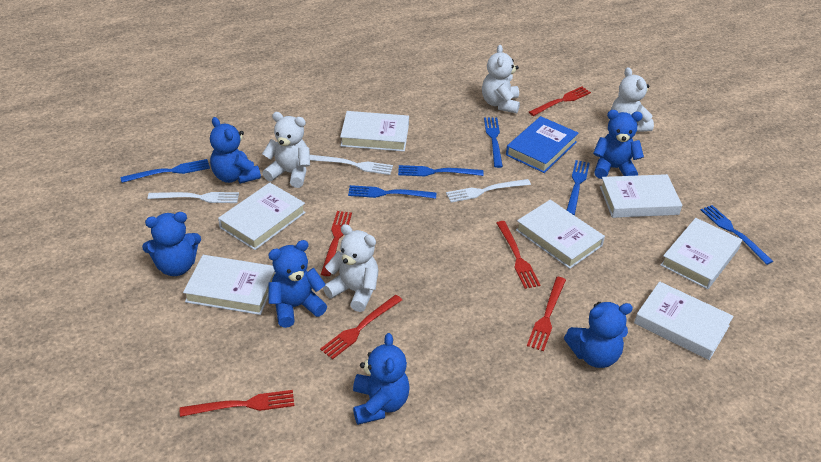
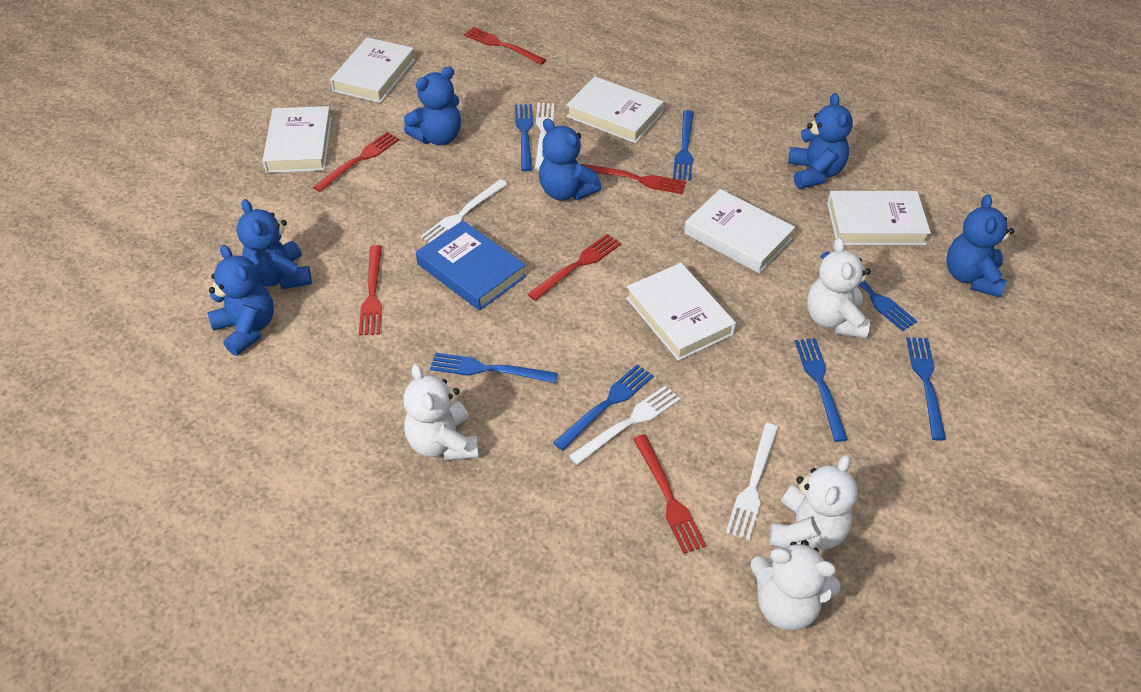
blue fork: 6 -> 7
white book: 7 -> 6
white fork: 3 -> 4

